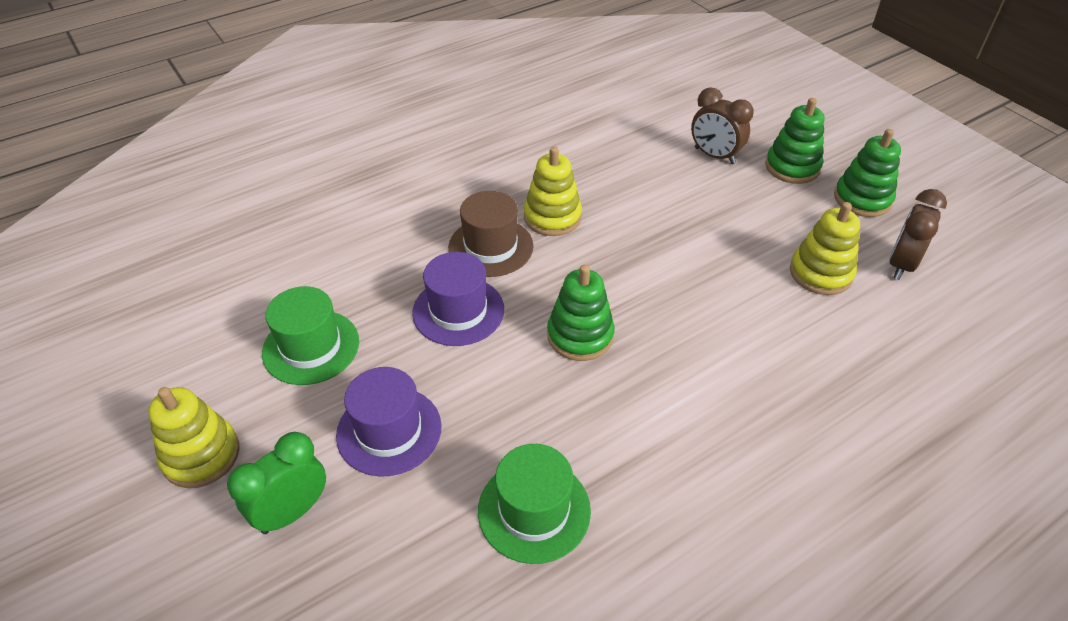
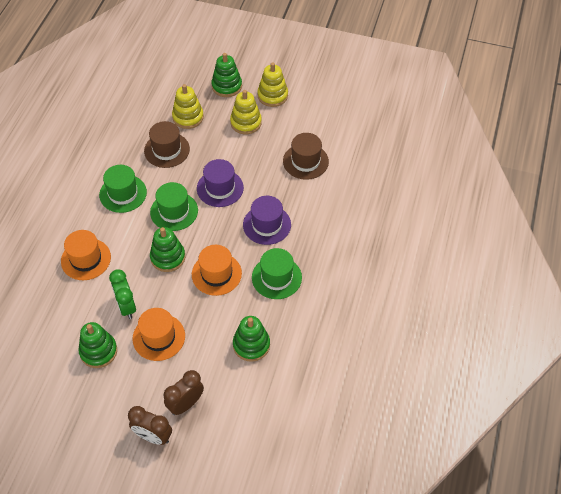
brown hat: 1 -> 2
green hat: 2 -> 3
green stacking toy: 3 -> 4
orange hat: 0 -> 3

